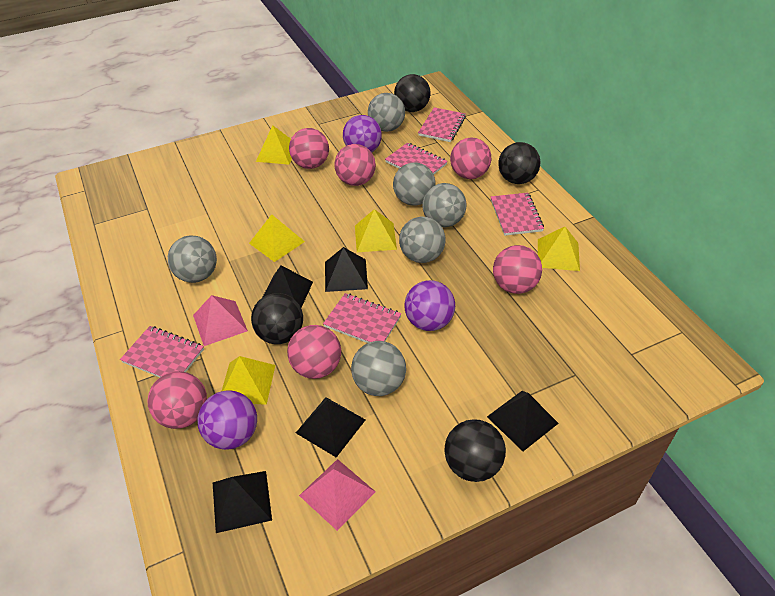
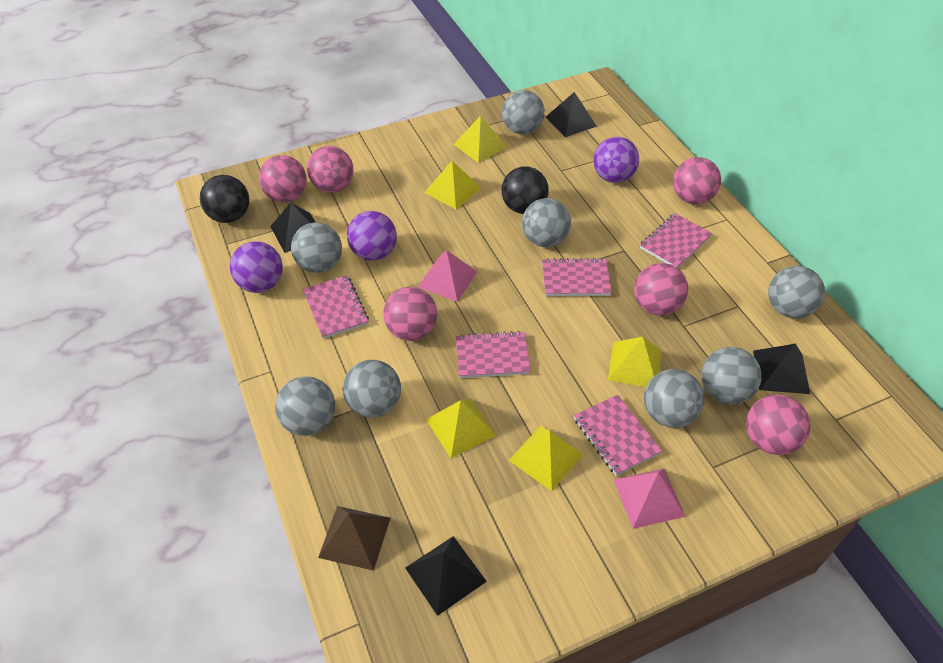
black ball: 4 -> 2
black pyramid: 5 -> 4
brown pyramid: 0 -> 1
grey ball: 6 -> 8

